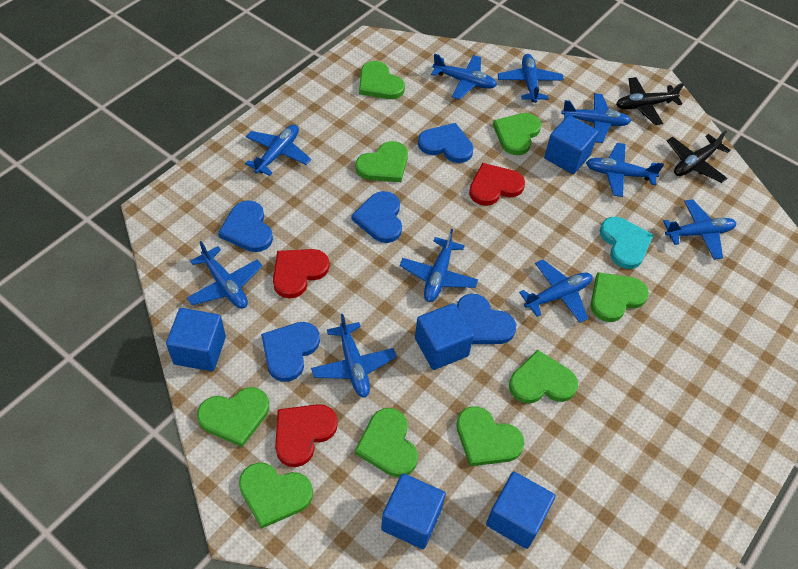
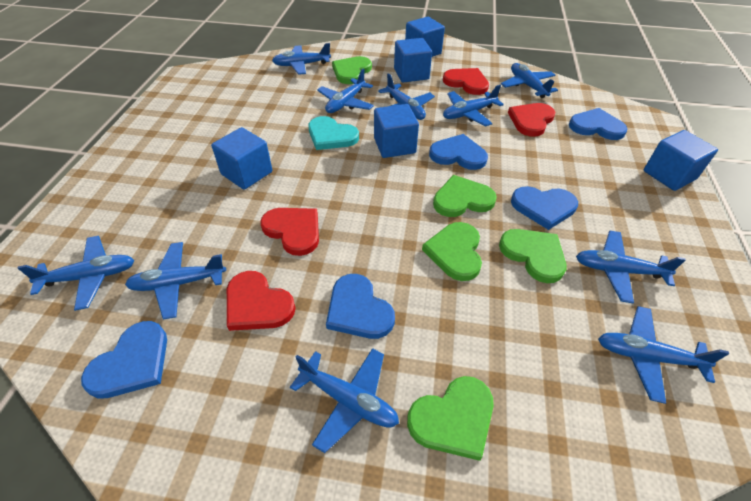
black plane: 2 -> 0
green heart: 9 -> 5
red heart: 3 -> 4

